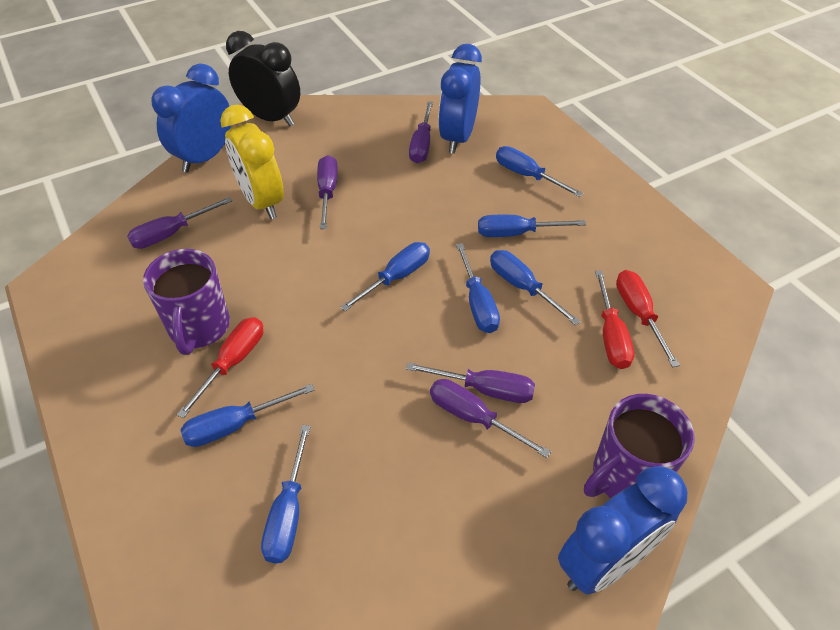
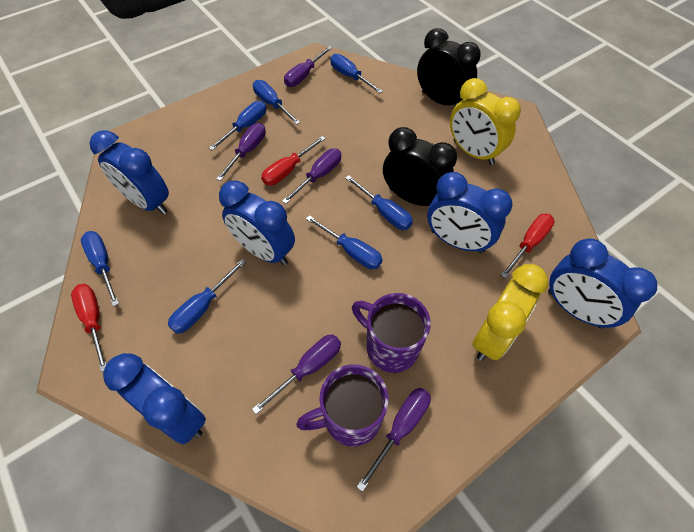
black clock: 1 -> 2
blue clock: 3 -> 5
yellow clock: 1 -> 2

